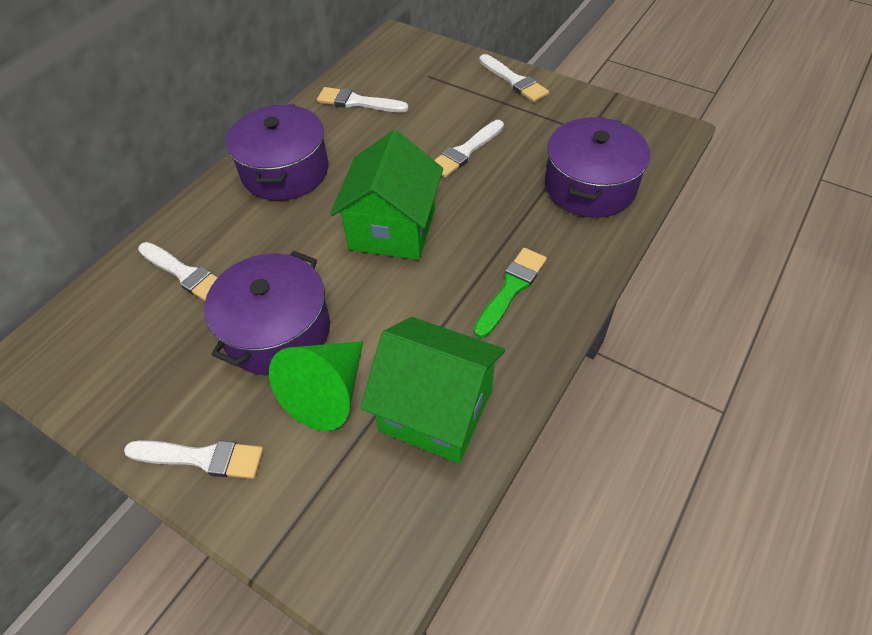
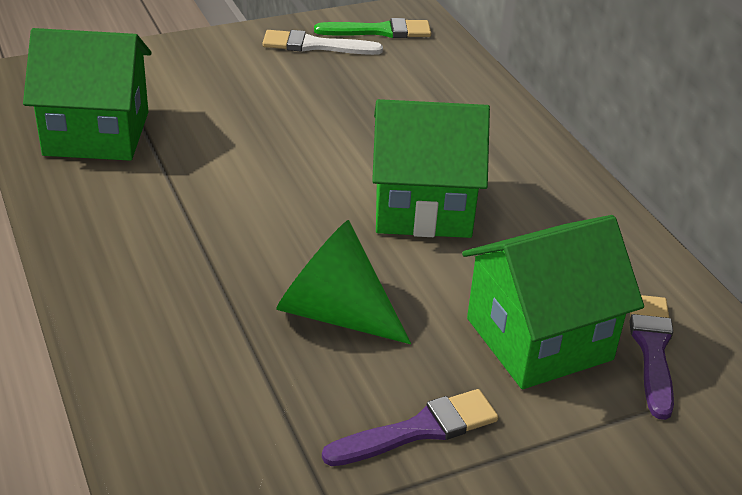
green house: 2 -> 3
purple brush: 0 -> 2
purple pot: 3 -> 0
white brush: 5 -> 1

